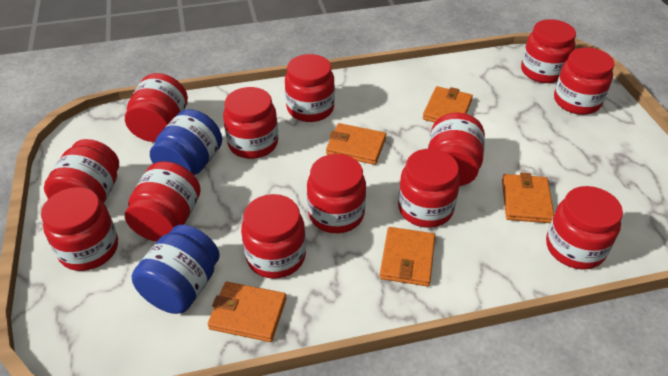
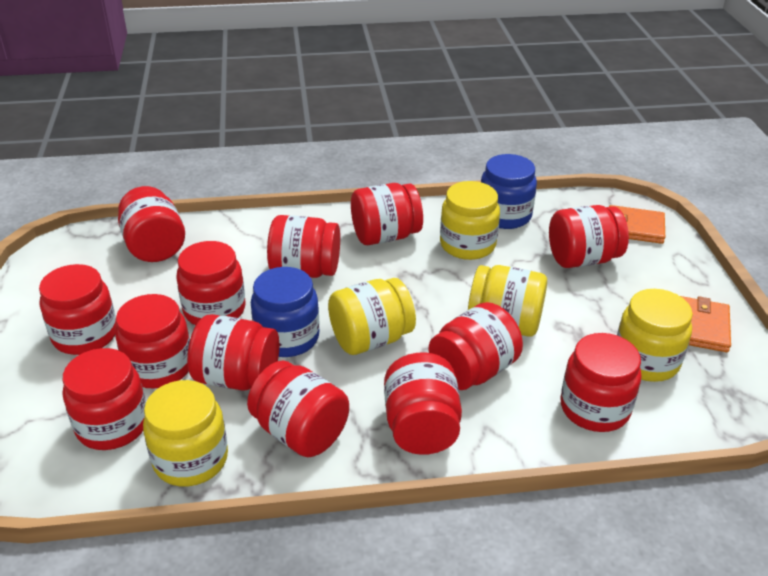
orange wallet: 5 -> 2
yellow jar: 0 -> 5

